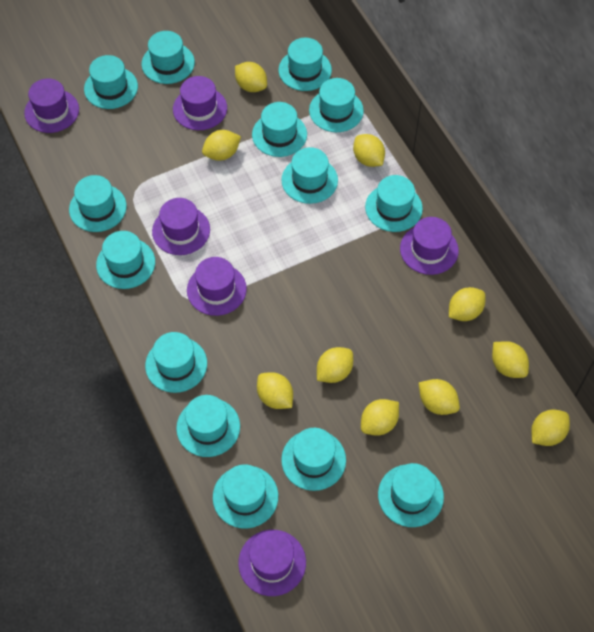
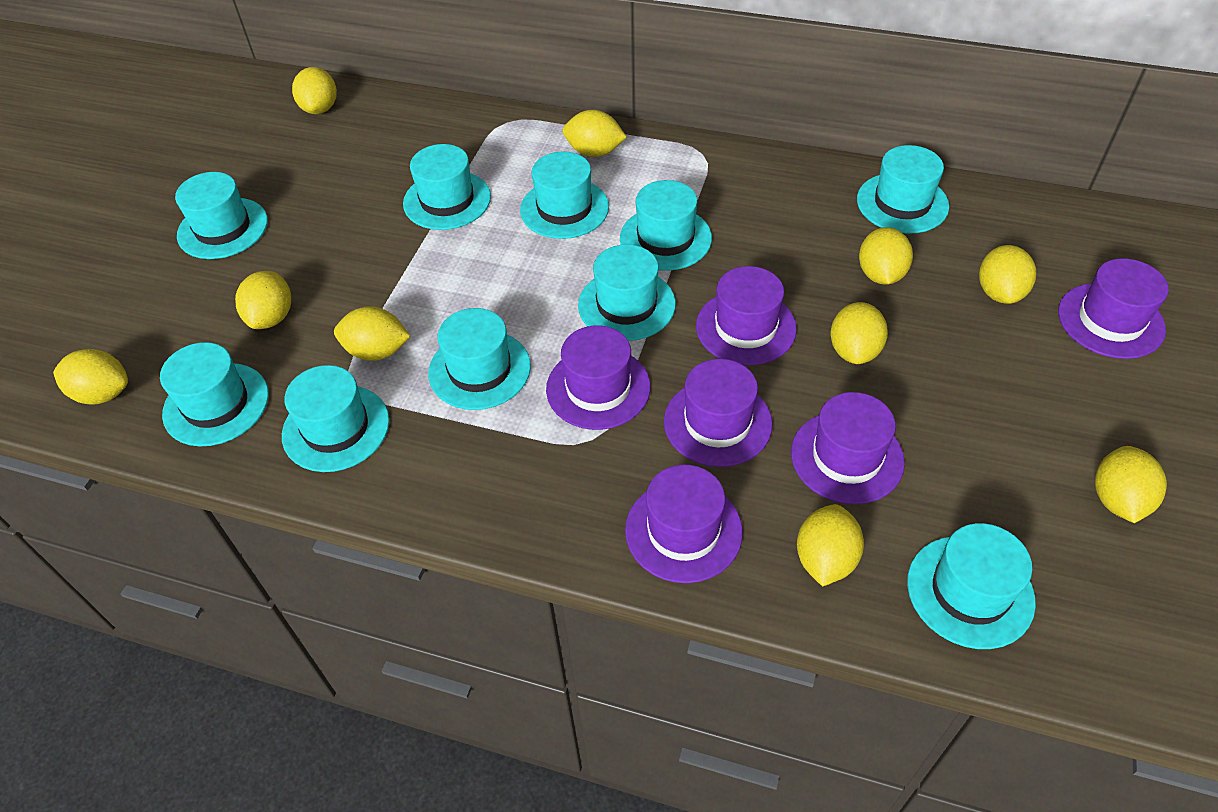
turquoise hat: 14 -> 10

